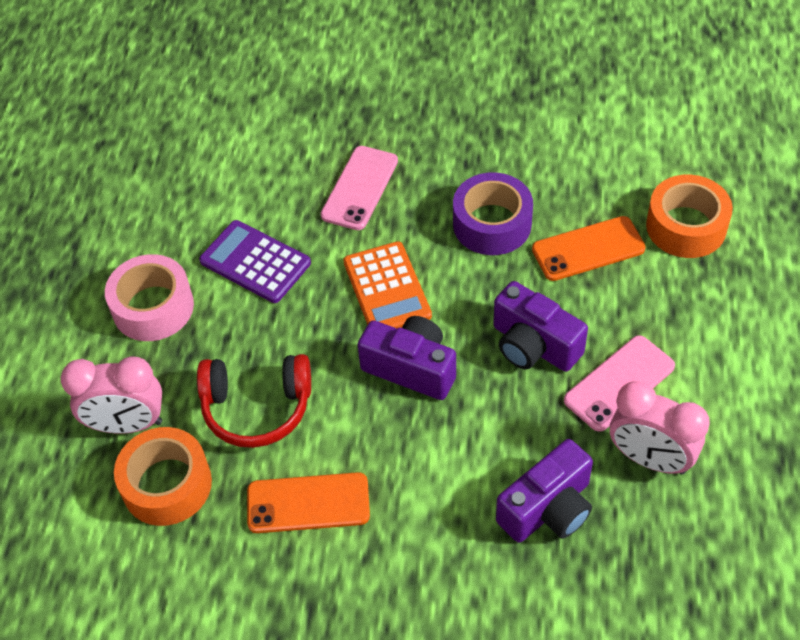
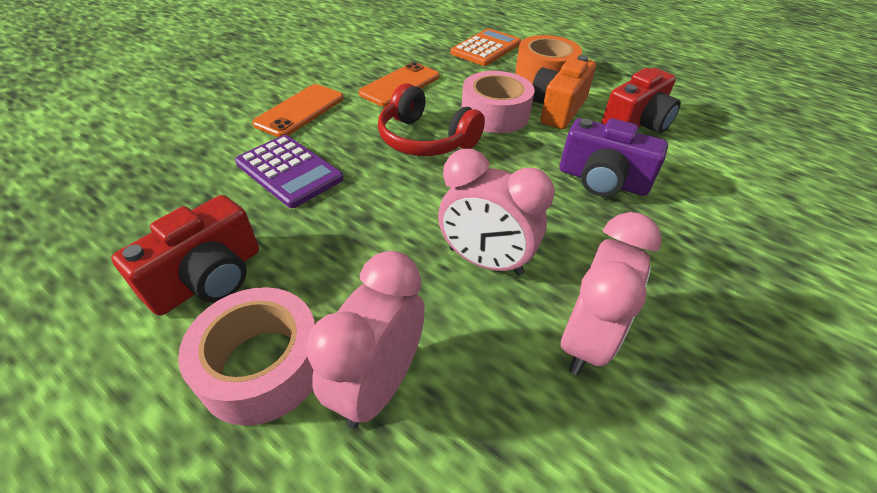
orange camera: 0 -> 1
orange tape: 2 -> 1
pink clock: 2 -> 3
pink phone: 2 -> 0
pink tape: 1 -> 2
purple camera: 3 -> 1
purple tape: 1 -> 0
red camera: 0 -> 2

